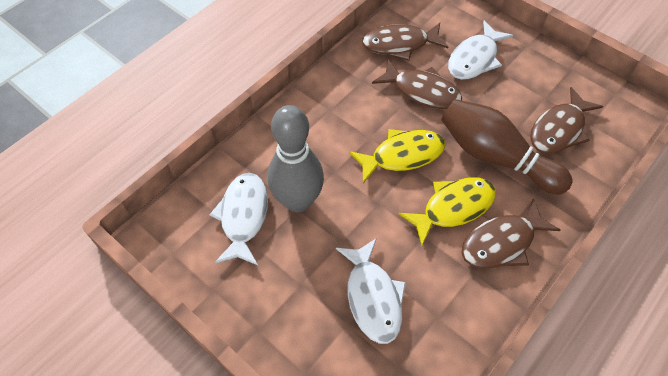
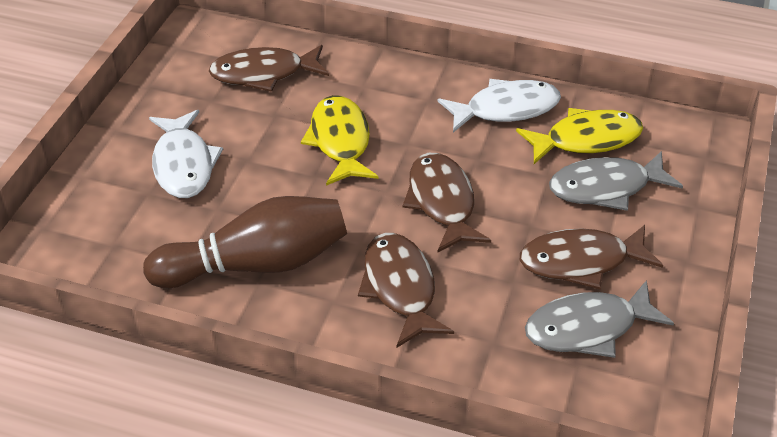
grey bowling pin: 1 -> 0
grey fish: 0 -> 2
white fish: 3 -> 2

